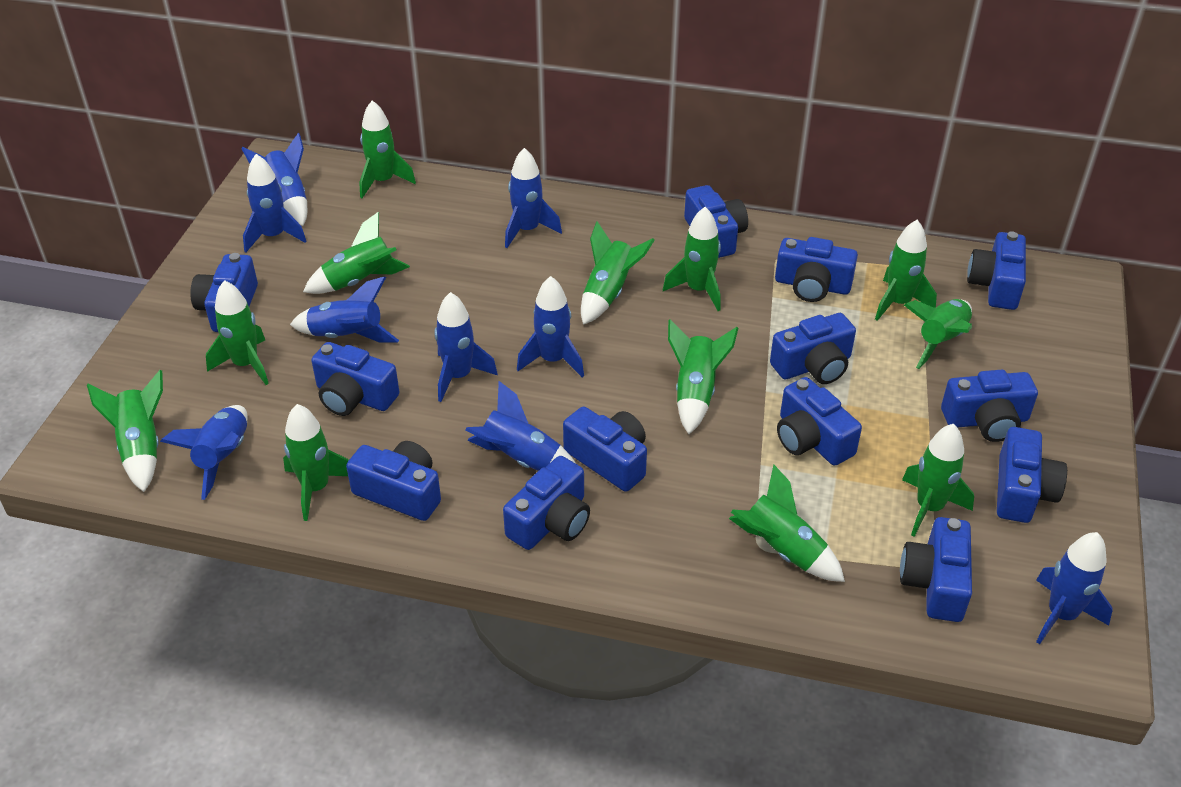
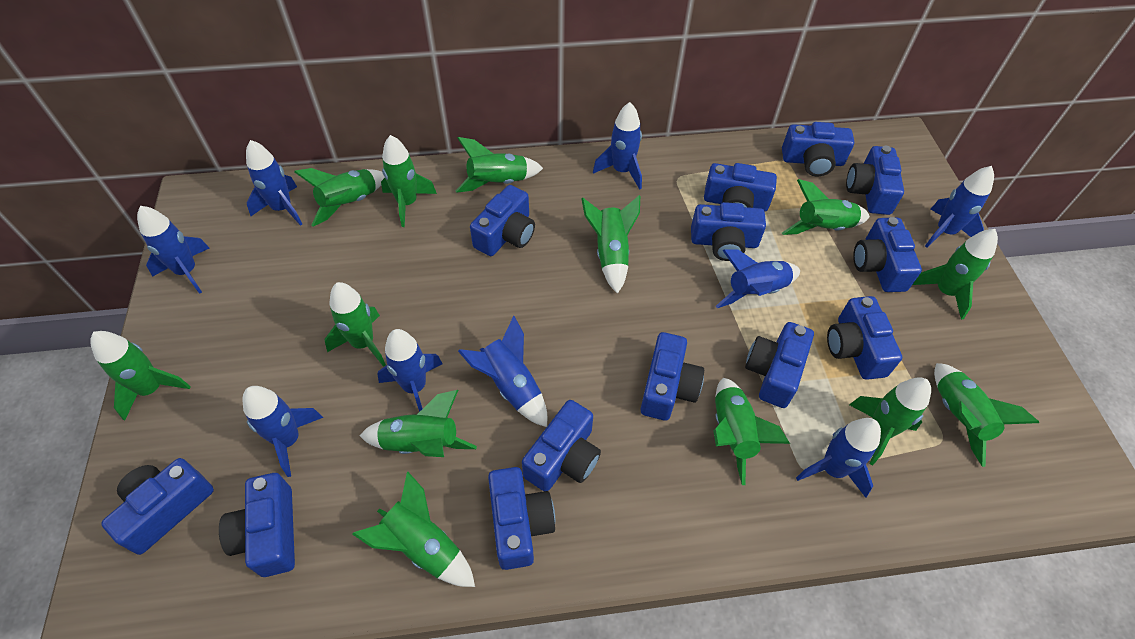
green rocket: 12 -> 13

